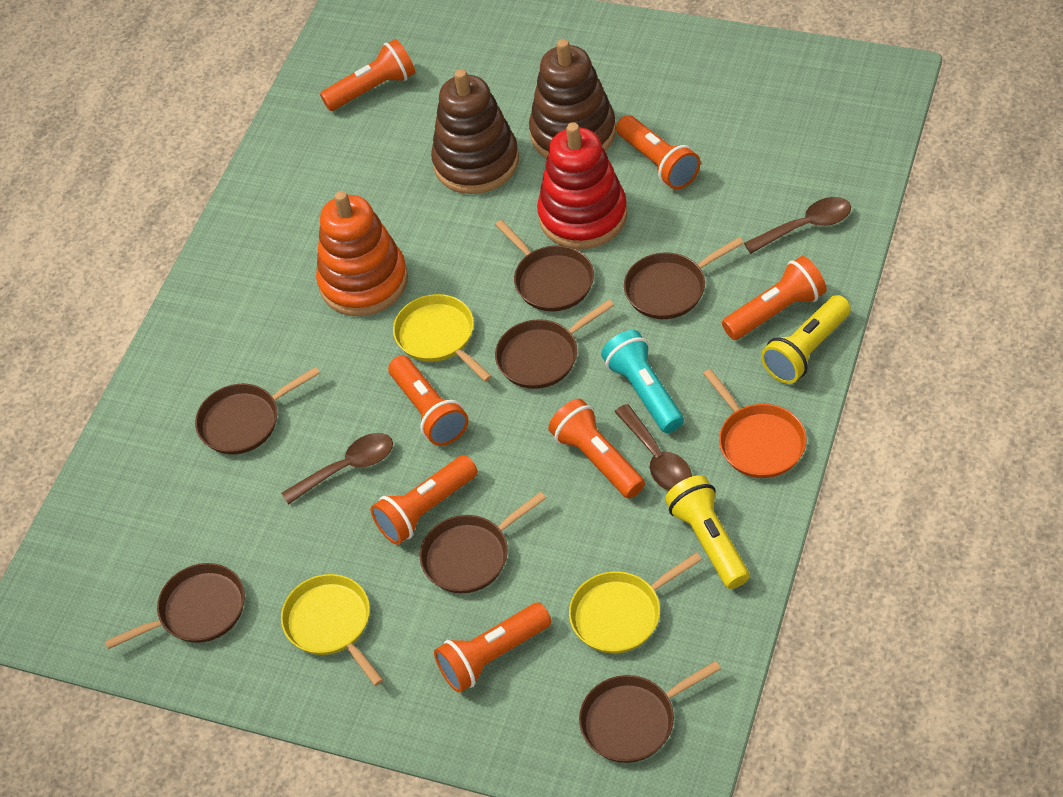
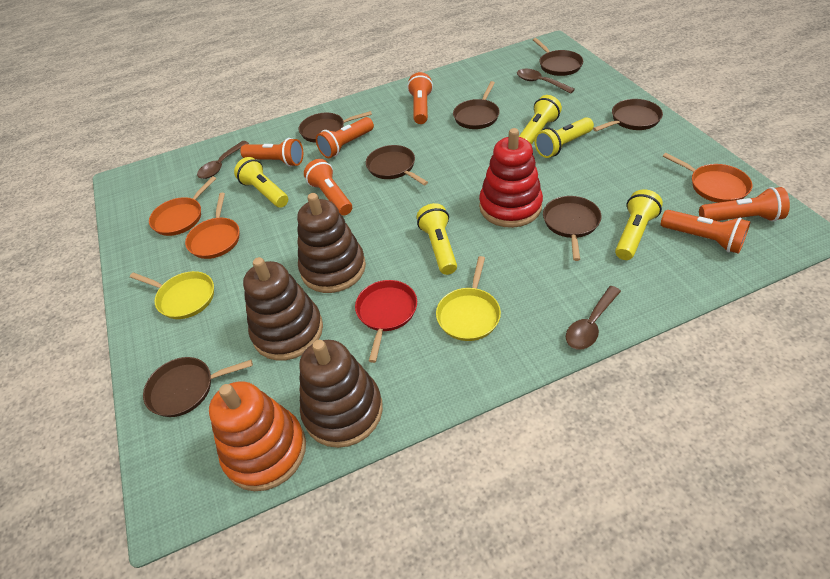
brown stacking toy: 2 -> 3
orange flashlight: 7 -> 6
orange pan: 1 -> 3
red pan: 0 -> 1
turquoise flashlight: 1 -> 0
yellow flashlight: 2 -> 5
yellow pan: 3 -> 2

